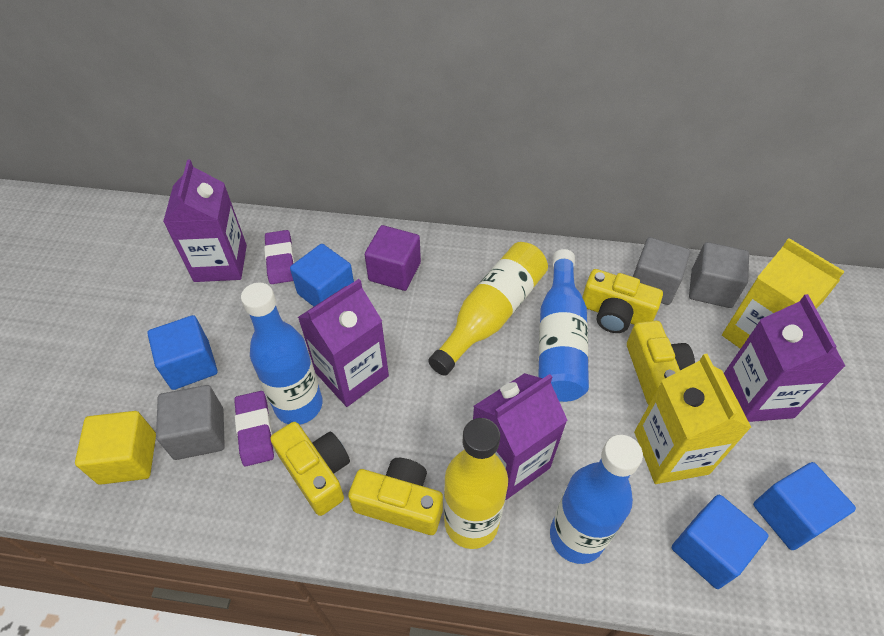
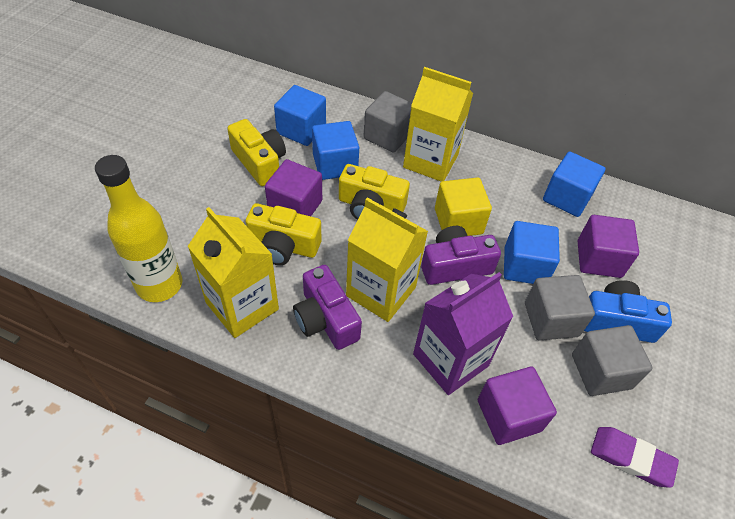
blue bottle: 3 -> 0
blue camera: 0 -> 1
purple camera: 0 -> 2
purple carton: 4 -> 1
purple cube: 1 -> 3
purple eraser: 2 -> 1
yellow bottle: 2 -> 1
yellow camera: 4 -> 3
yellow carton: 2 -> 3

